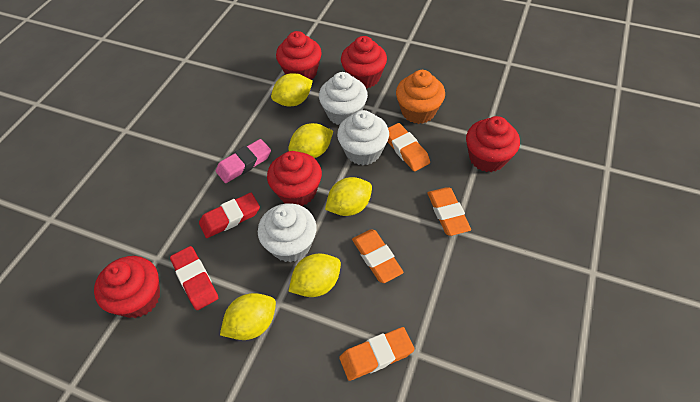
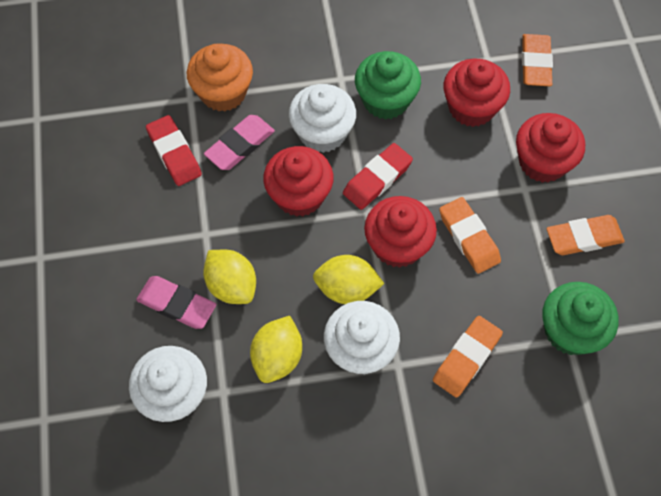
green cupcake: 0 -> 2
pink eraser: 1 -> 2
red cupcake: 5 -> 4
yellow lemon: 5 -> 3

